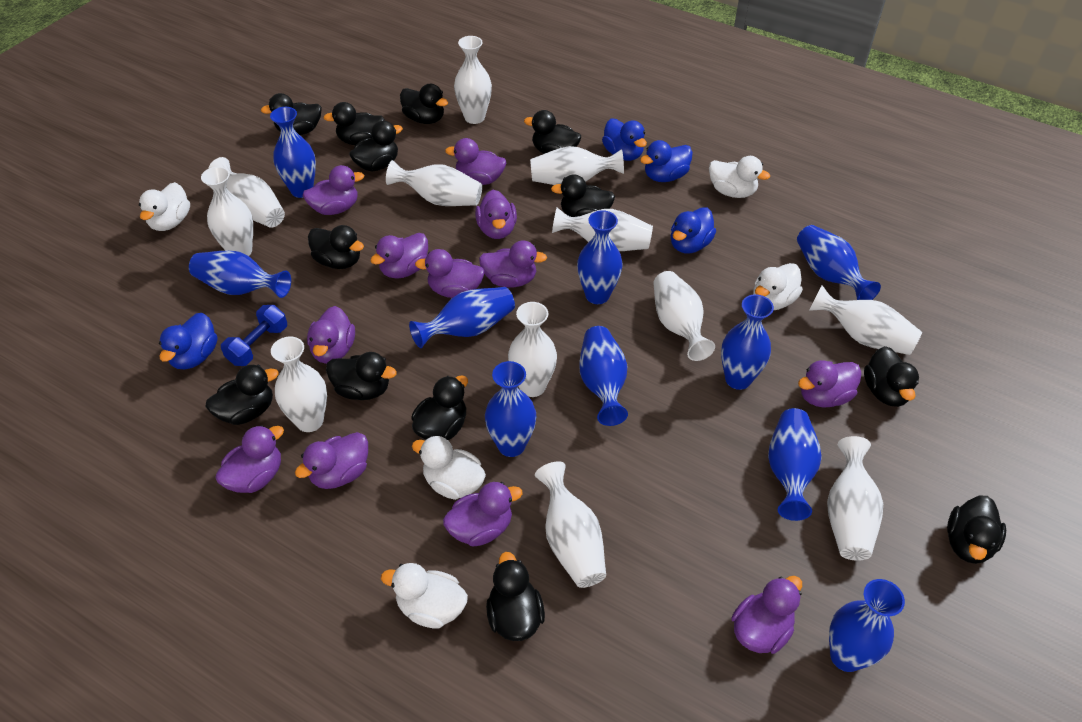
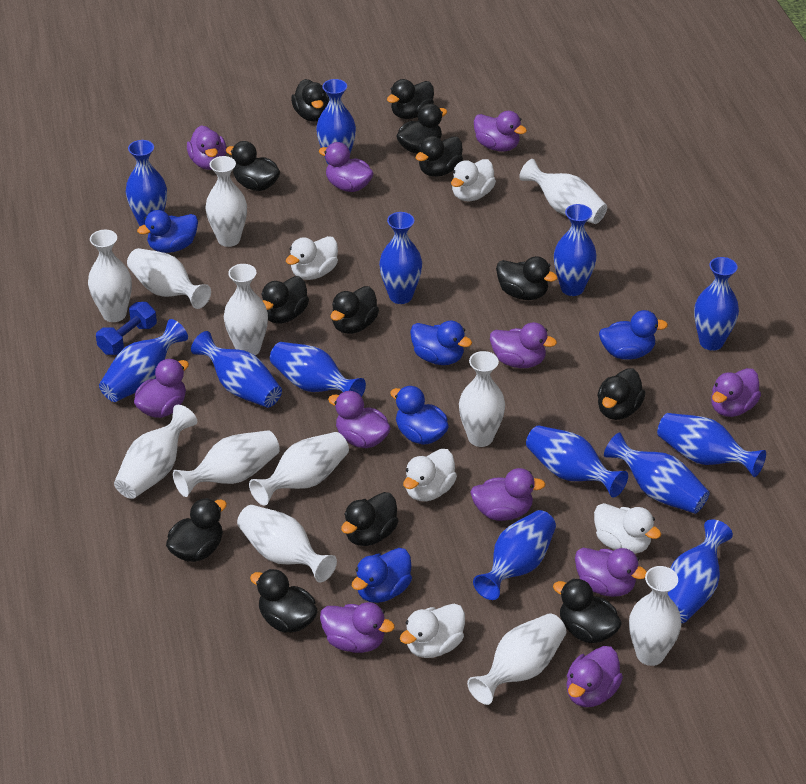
blue duck: 4 -> 5
blue vase: 10 -> 13
purple duck: 12 -> 11

